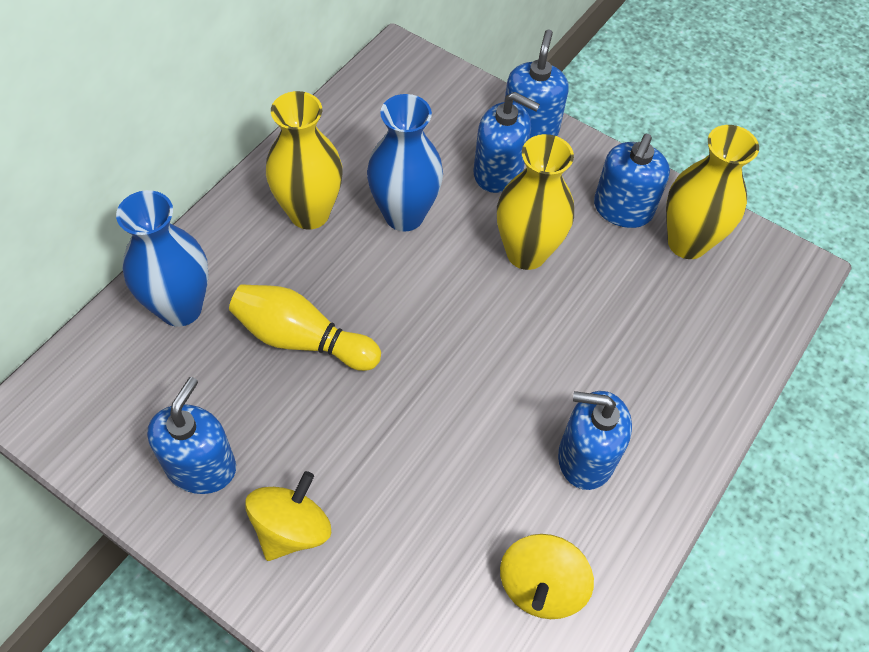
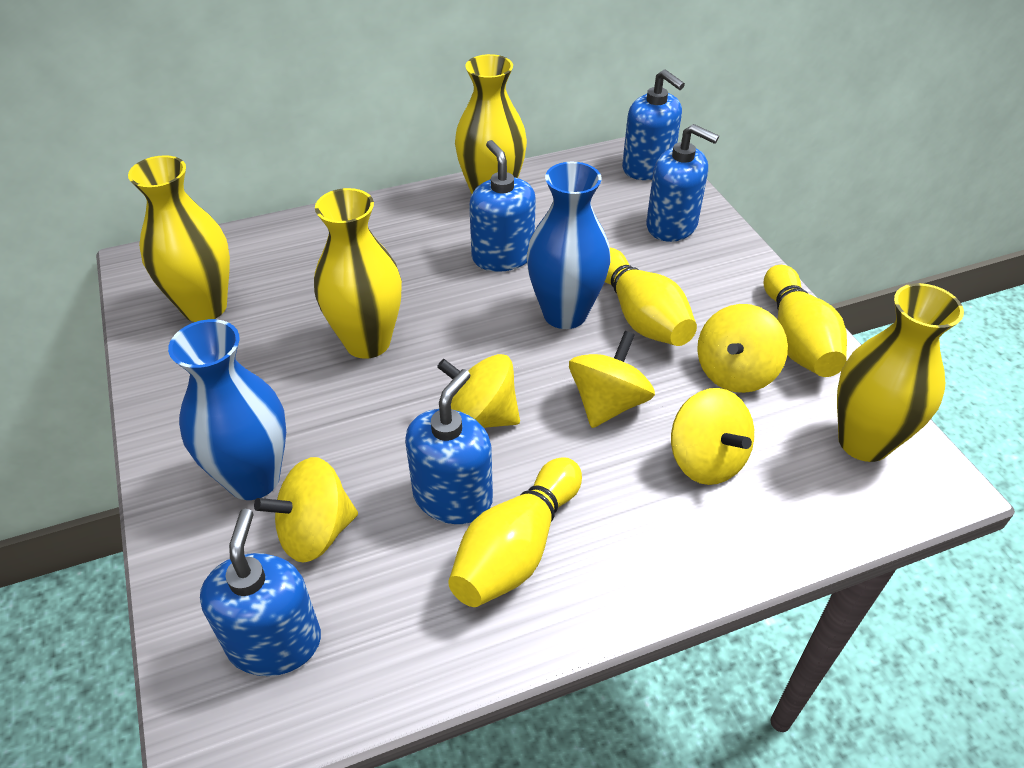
yellow bowling pin: 1 -> 3
yellow spinning top: 2 -> 5
yellow vase: 3 -> 4

